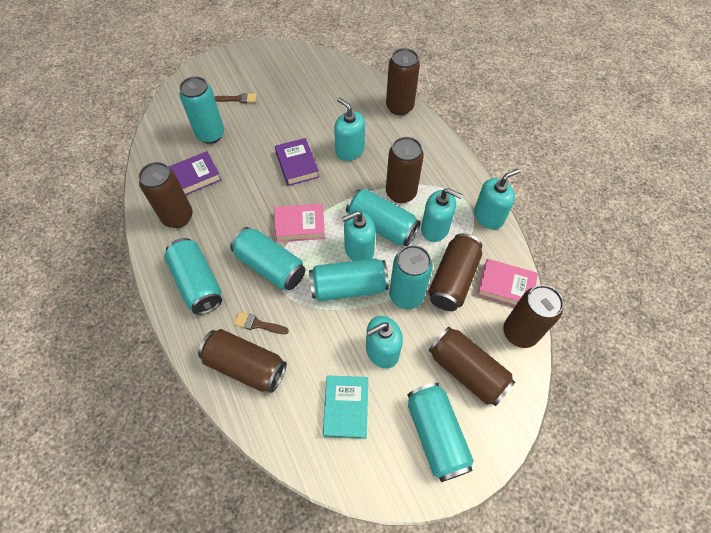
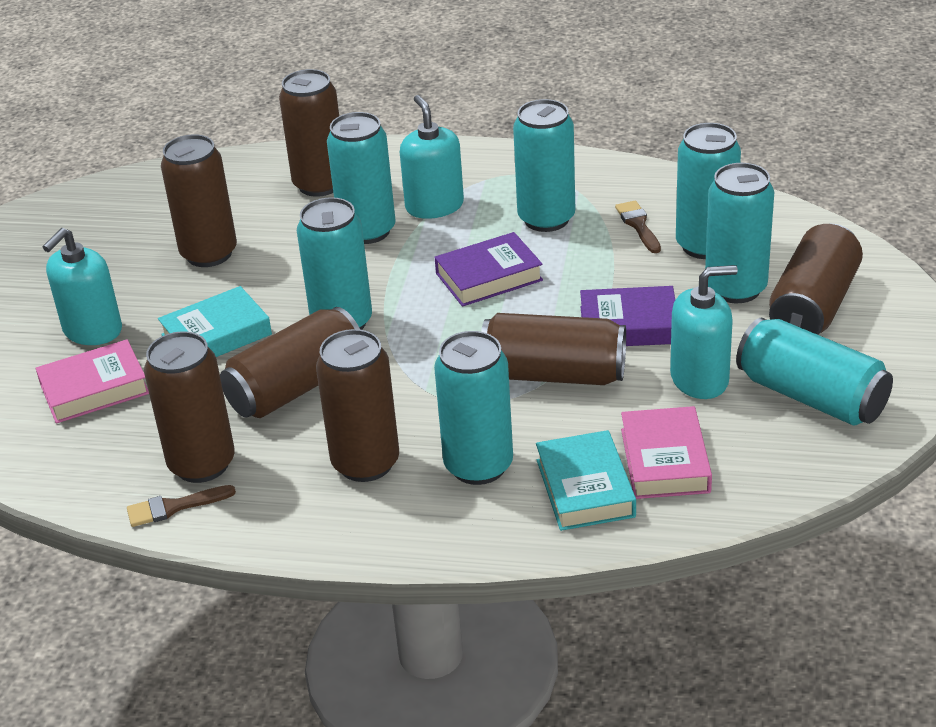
turquoise book: 1 -> 2
turquoise soap dispenser: 5 -> 3

